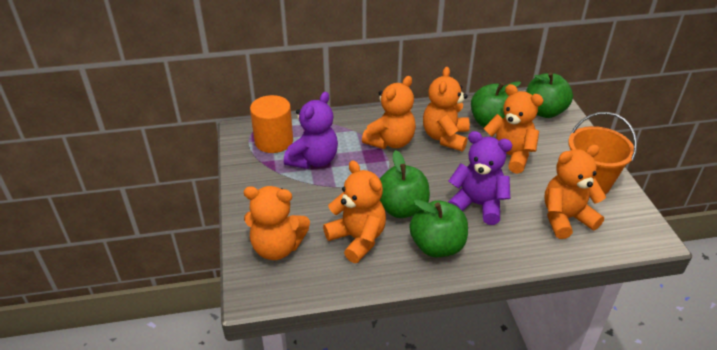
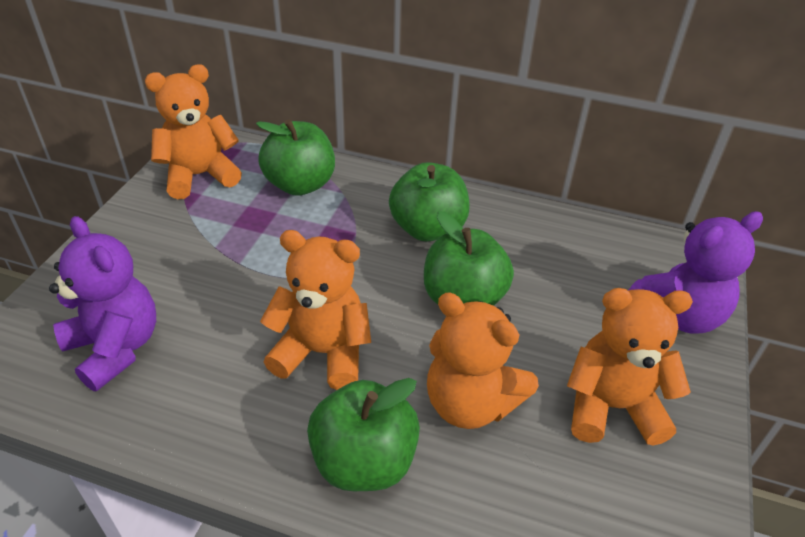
orange bucket: 1 -> 0
orange cylinder: 1 -> 0
orange teddy bear: 6 -> 4

